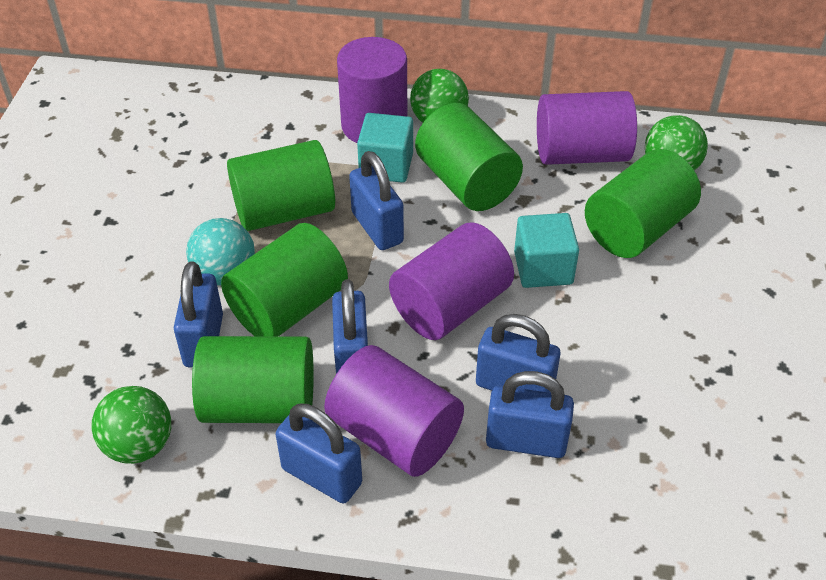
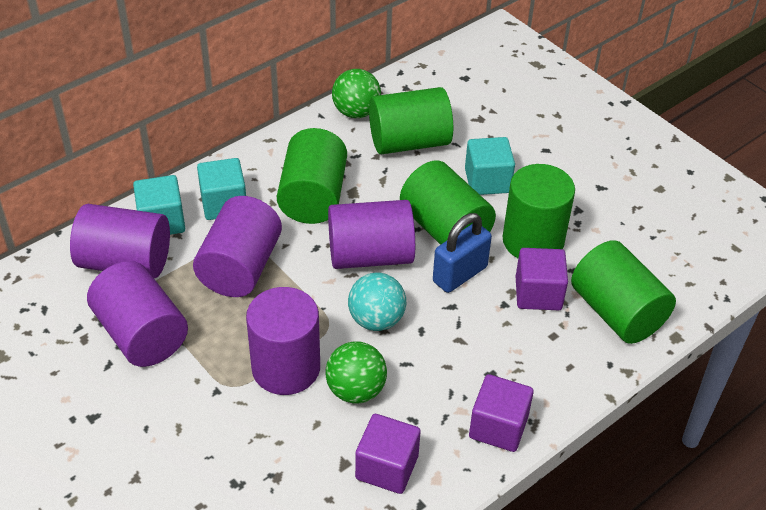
blue padlock: 6 -> 1
green ball: 3 -> 2
purple cube: 0 -> 3
purple cylinder: 4 -> 5
turquoise cube: 2 -> 3

